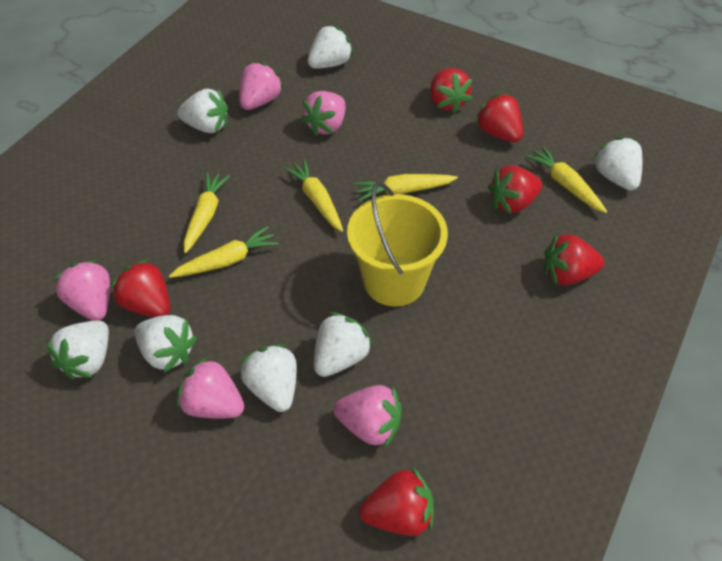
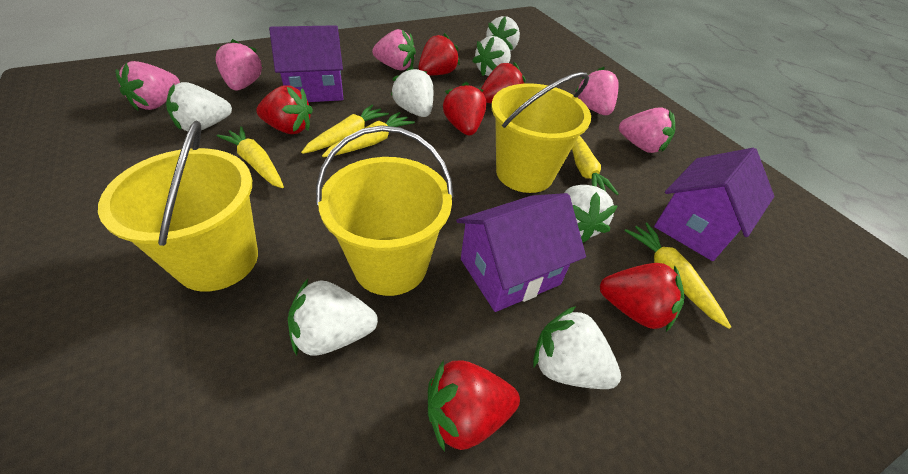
purple house: 0 -> 3
yellow bucket: 1 -> 3

